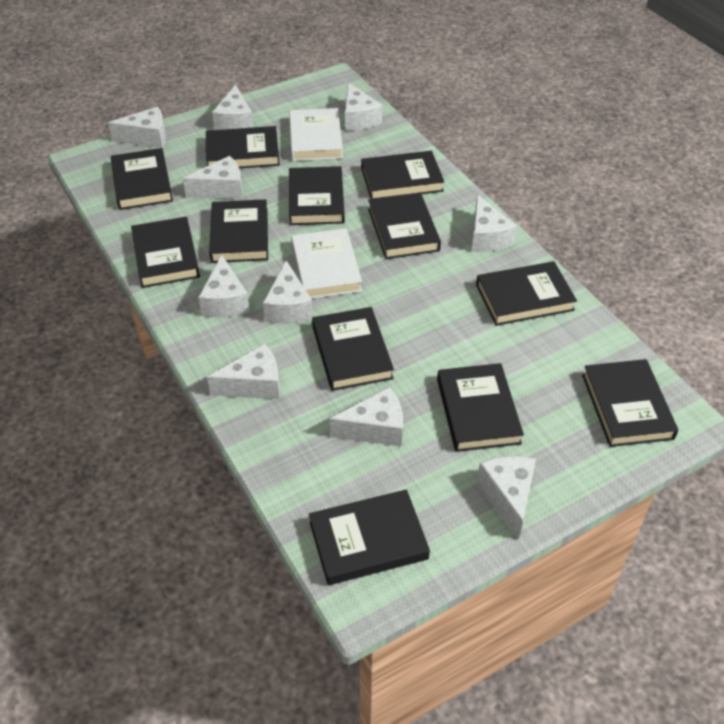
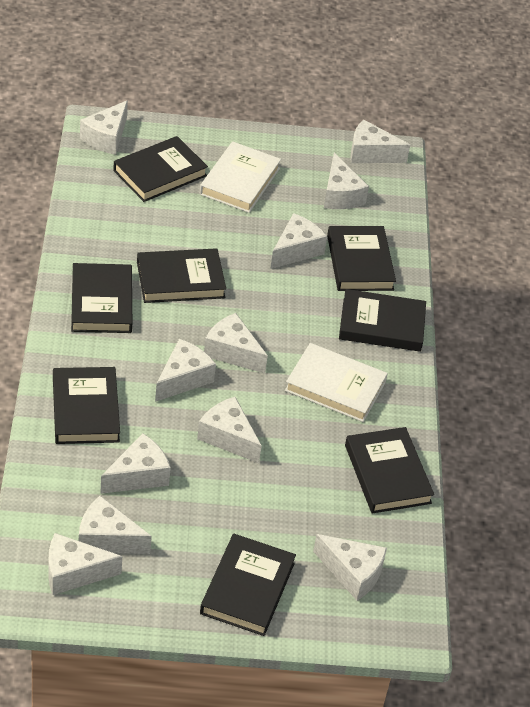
black book: 12 -> 8
white cheese: 10 -> 11

